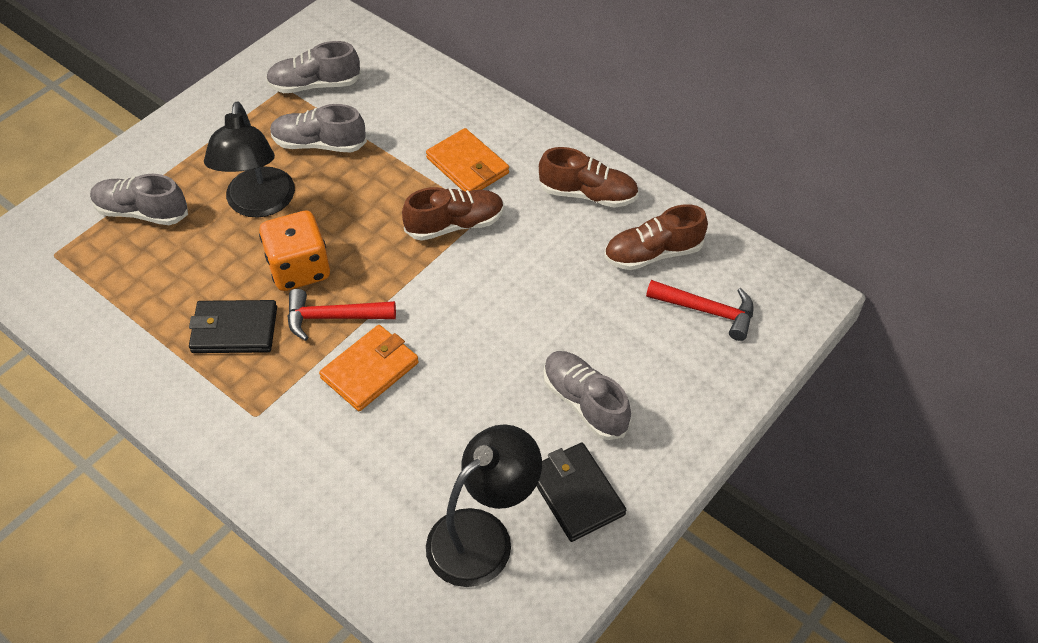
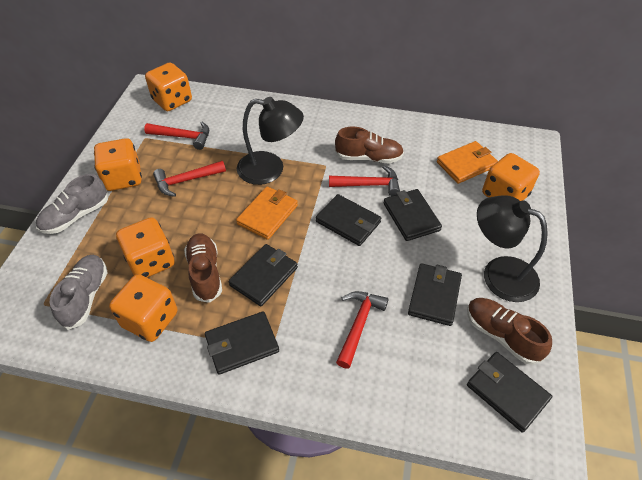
black wallet: 2 -> 6
grey shoe: 4 -> 2
orange dice: 1 -> 5
red hammer: 2 -> 4

